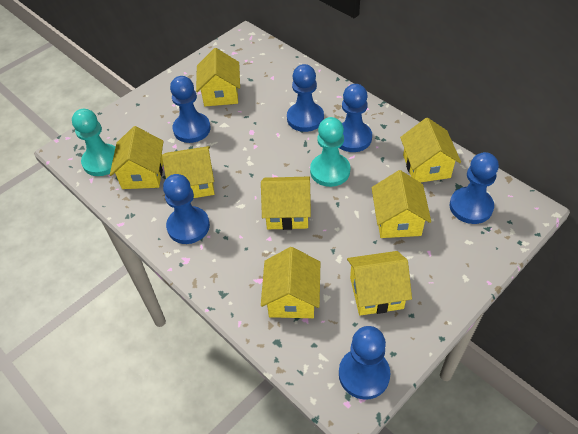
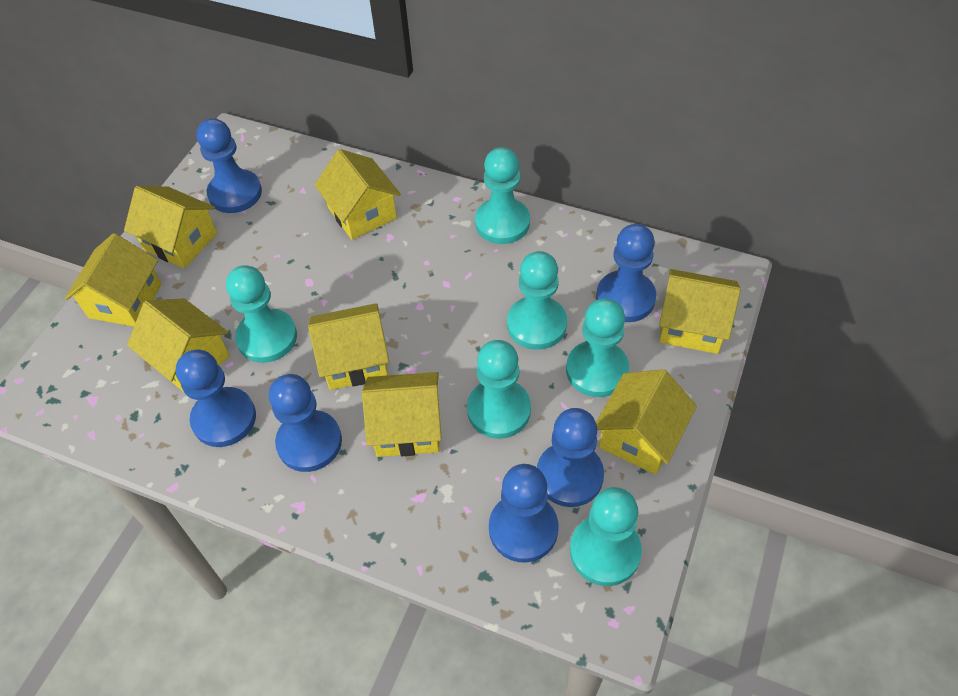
turquoise pawn: 2 -> 6

